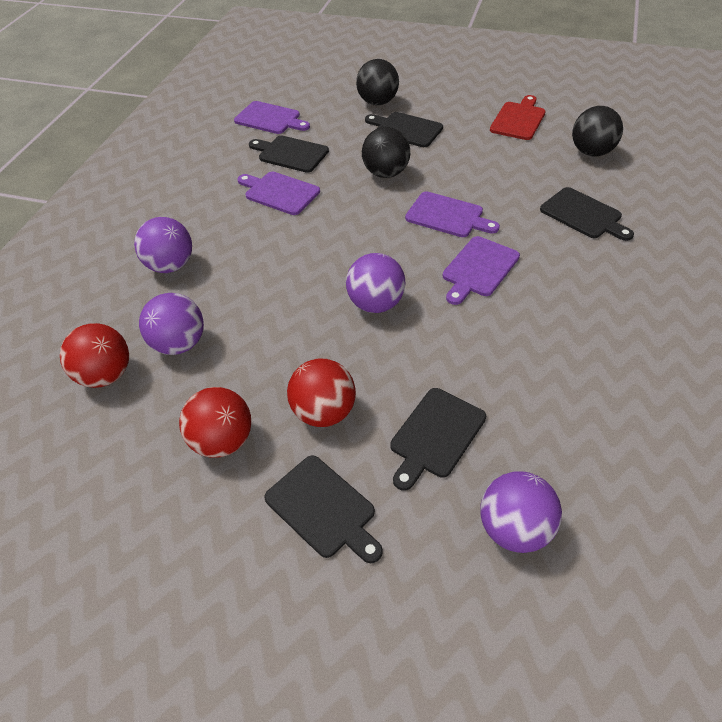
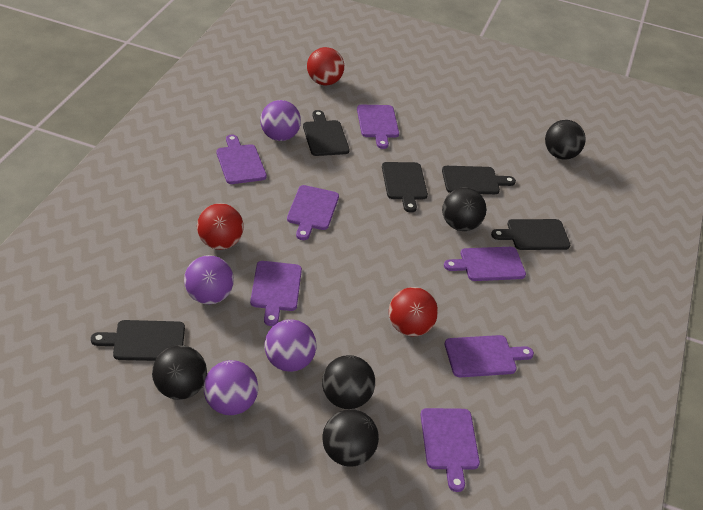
black ball: 3 -> 5
purple cutting board: 4 -> 7
red cutting board: 1 -> 0

